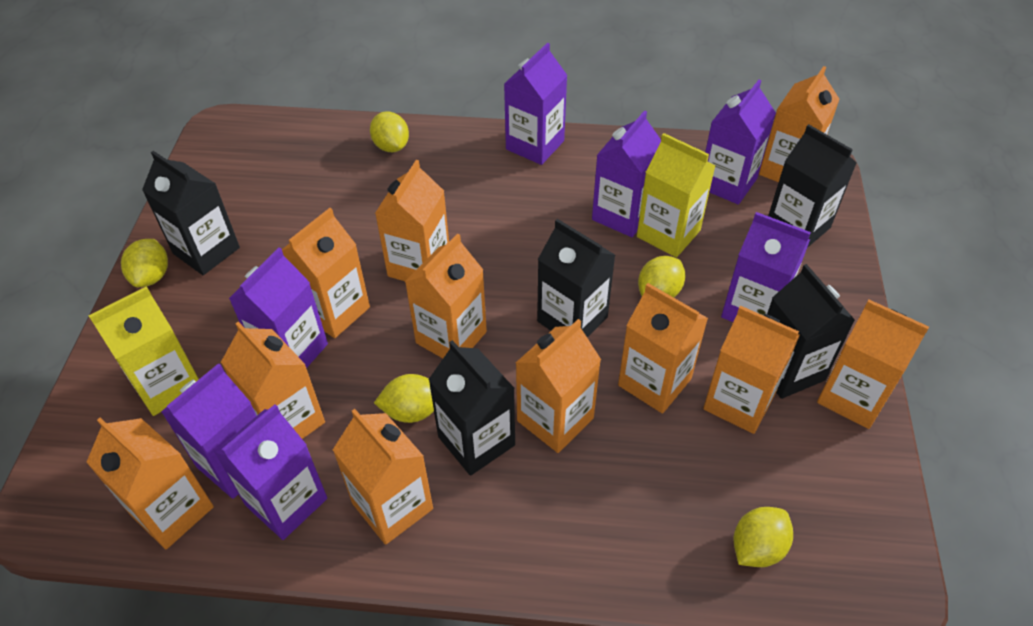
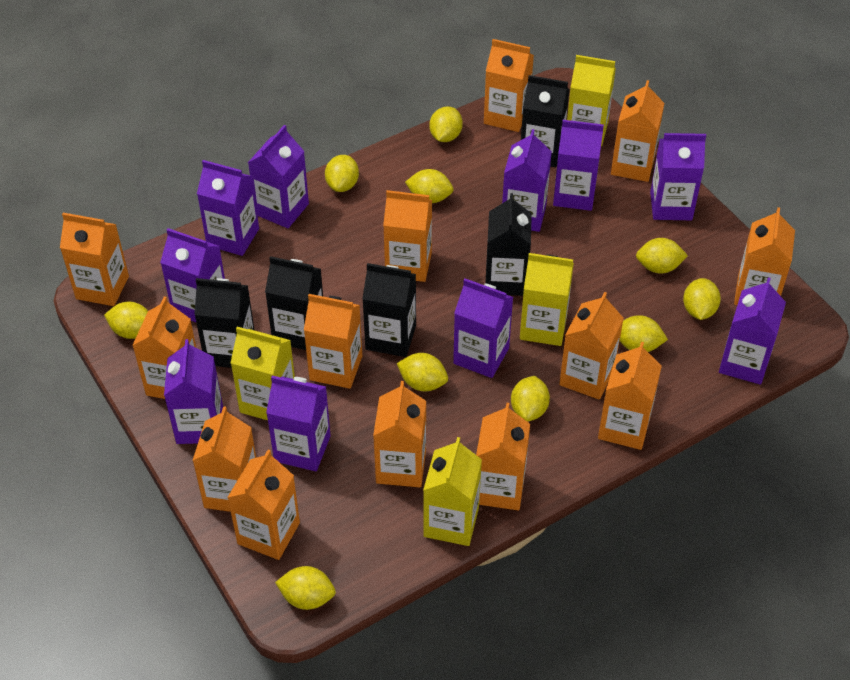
orange carton: 11 -> 13
purple carton: 7 -> 10
yellow carton: 2 -> 4
yellow lemon: 5 -> 10

